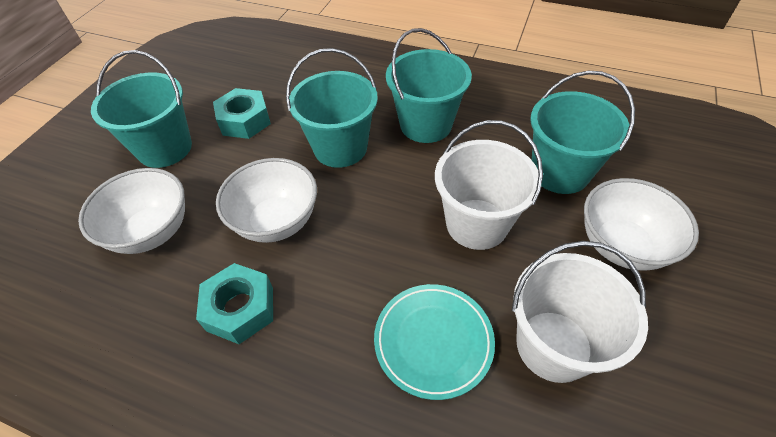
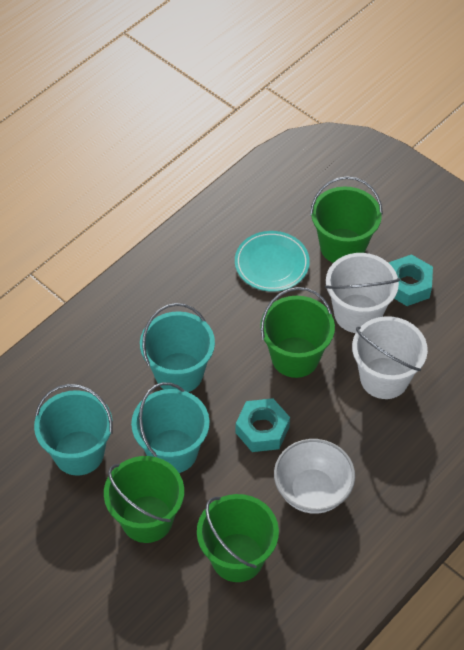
green bucket: 0 -> 4
turquoise bucket: 4 -> 3
white bowl: 3 -> 1

